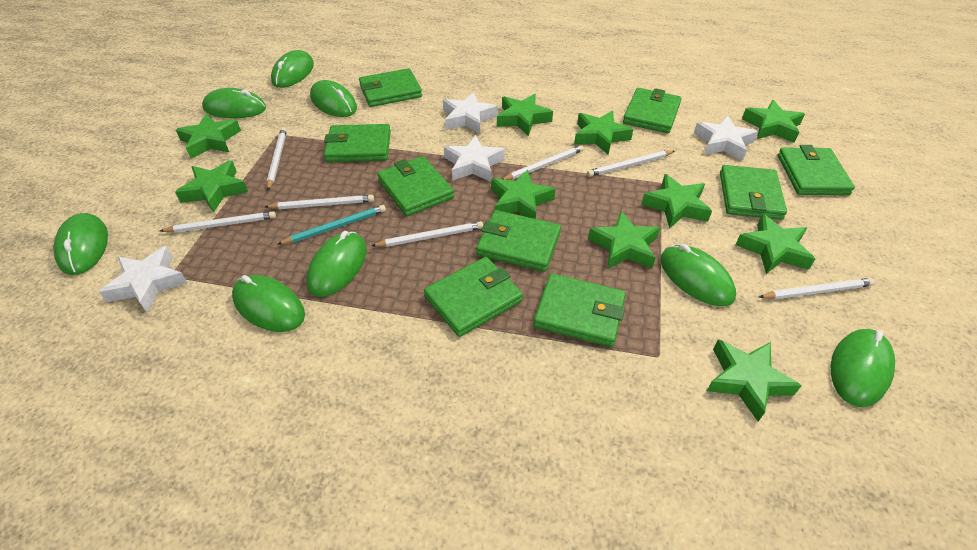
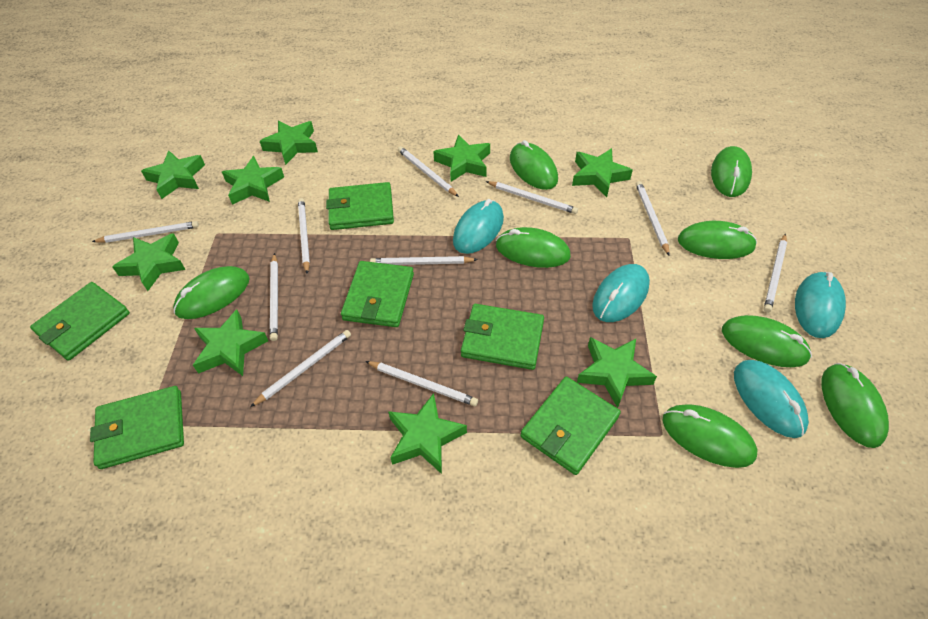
green star: 10 -> 9
green wallet: 9 -> 6
turquoise mouse: 0 -> 4
turquoise pencil: 1 -> 0
white pencil: 7 -> 10
white star: 4 -> 0

